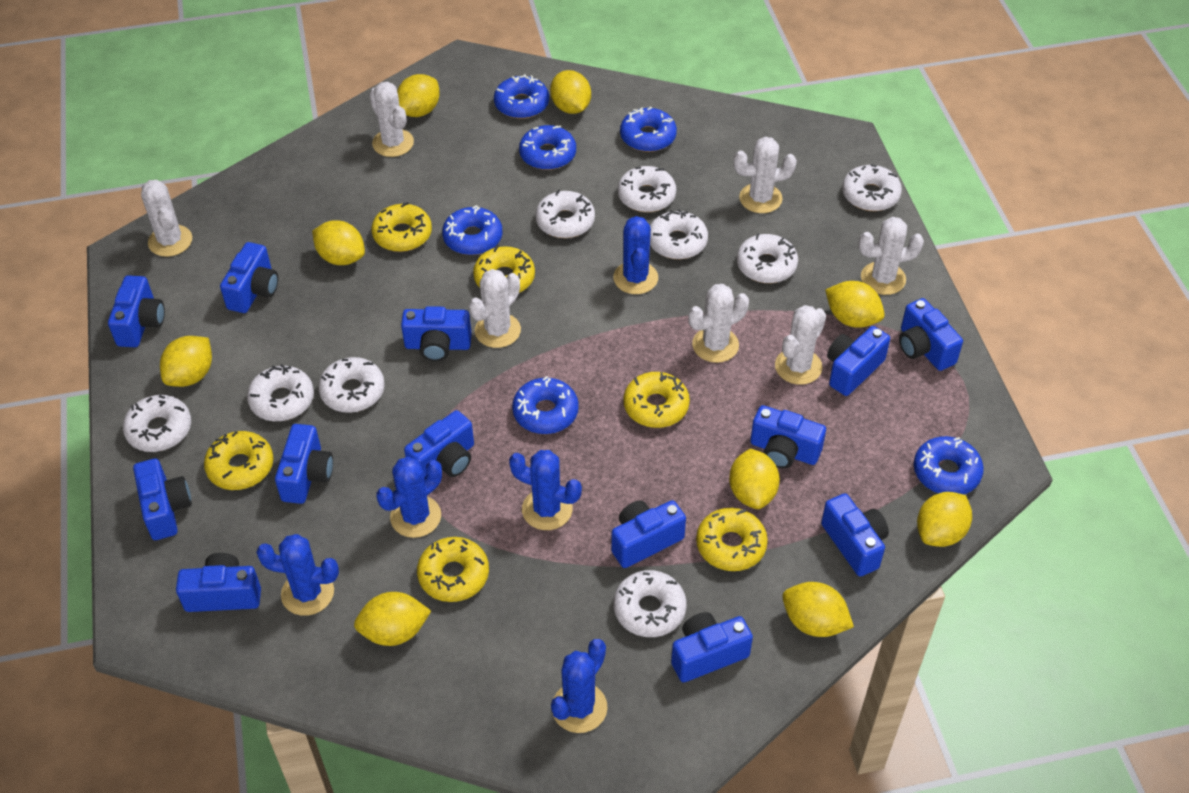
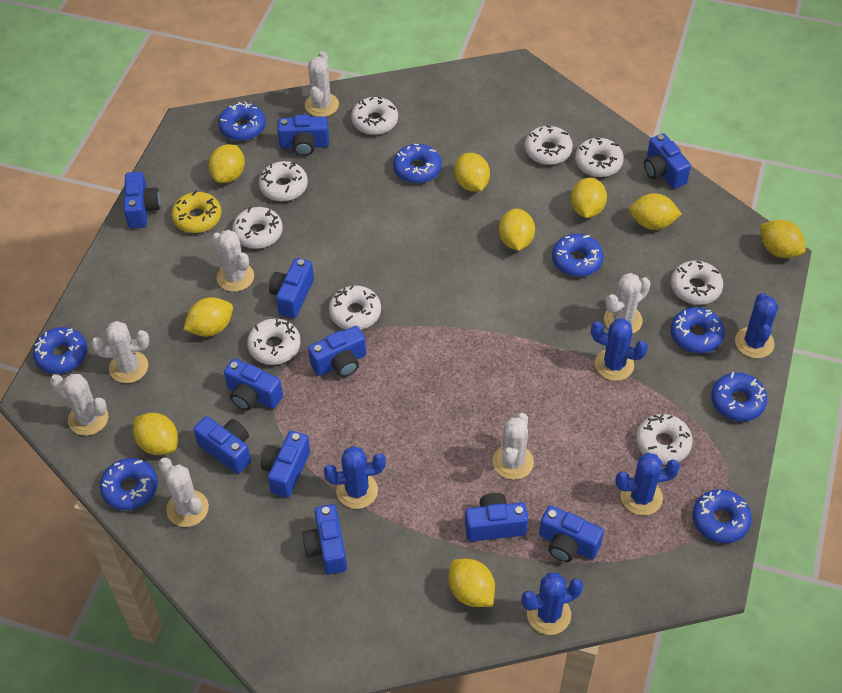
blue camera: 13 -> 11
blue donut: 6 -> 8
yellow donut: 6 -> 1

